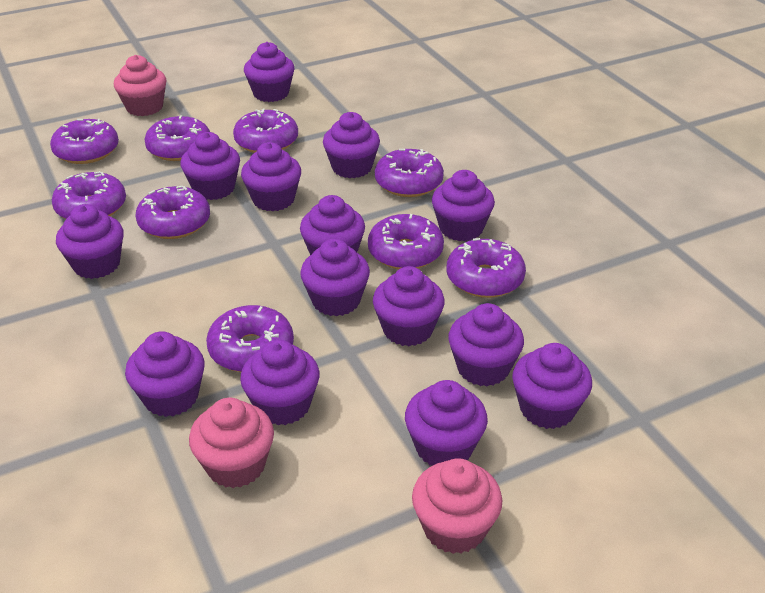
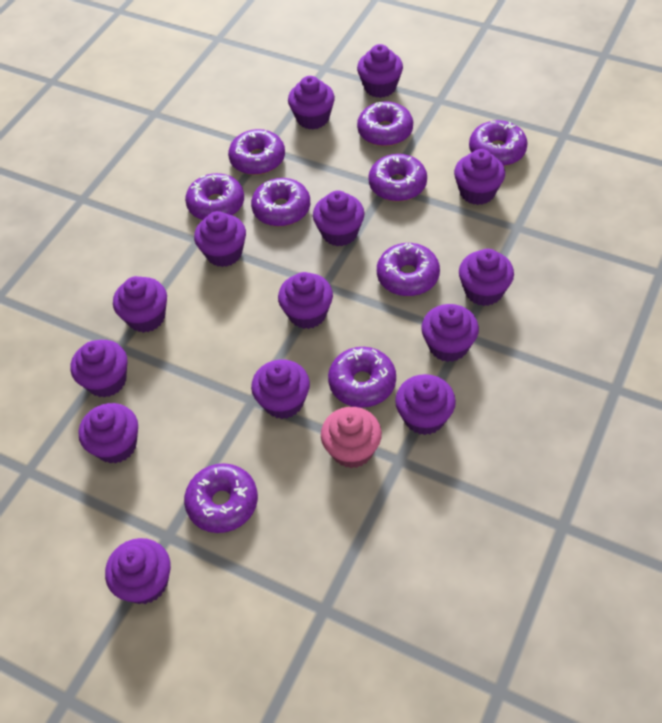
pink cupcake: 3 -> 1

